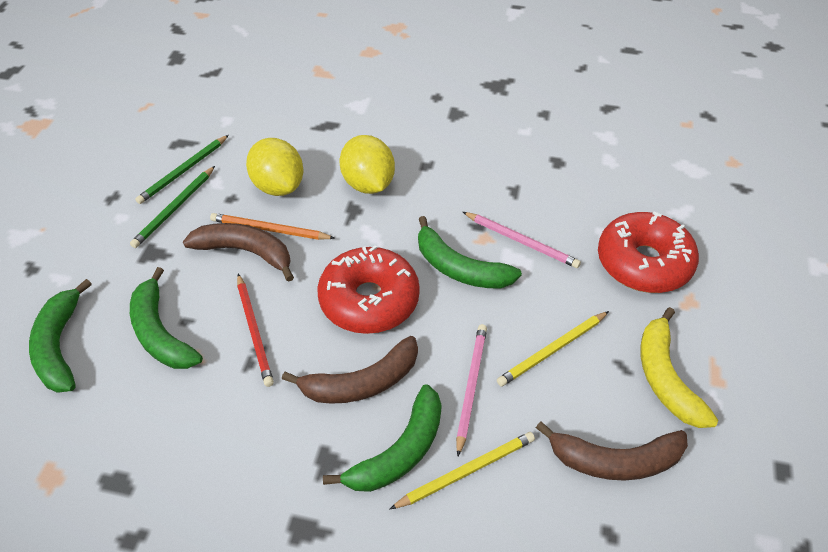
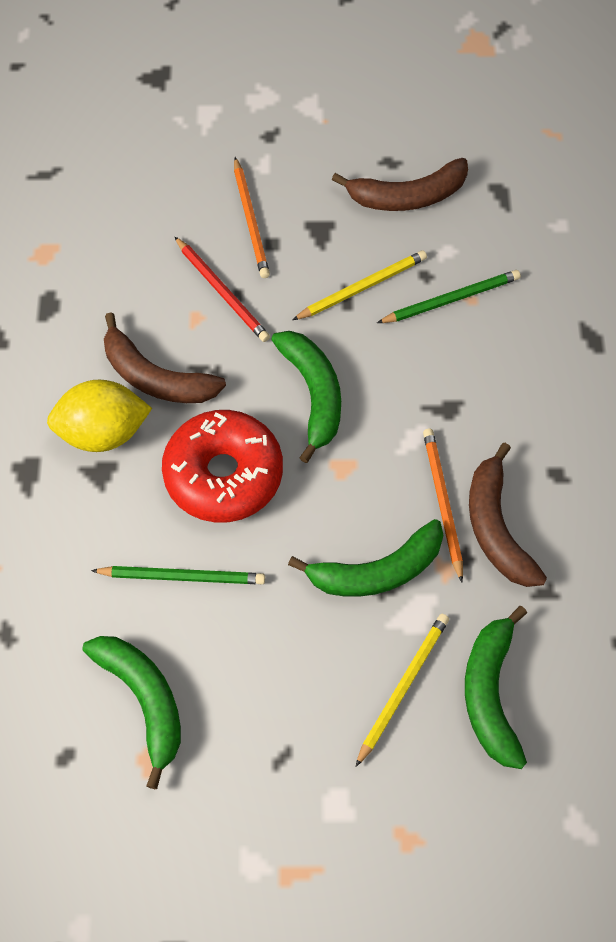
orange pencil: 1 -> 2
pink pencil: 2 -> 0
red donut: 2 -> 1
yellow banana: 1 -> 0
yellow lemon: 2 -> 1

